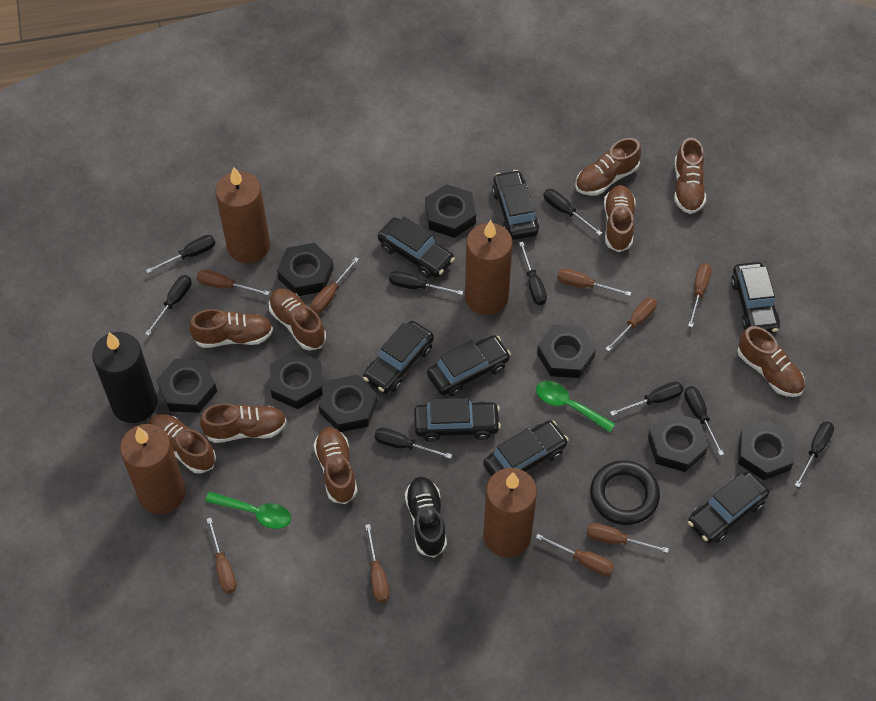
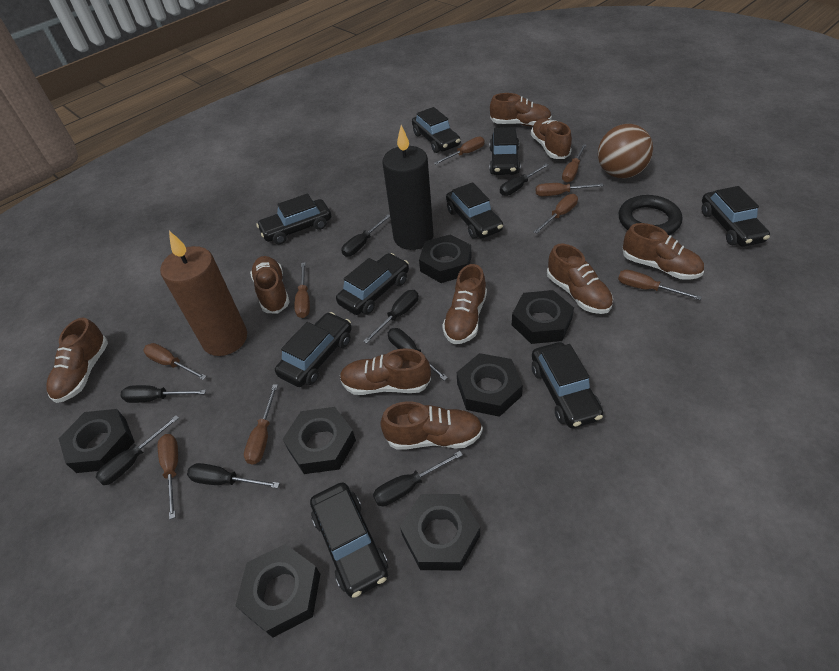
black car: 8 -> 9
black nut: 8 -> 7
black screwdriver: 9 -> 8
black shoe: 1 -> 0
brown ball: 0 -> 1
brown candle: 4 -> 1
green spoon: 2 -> 0

